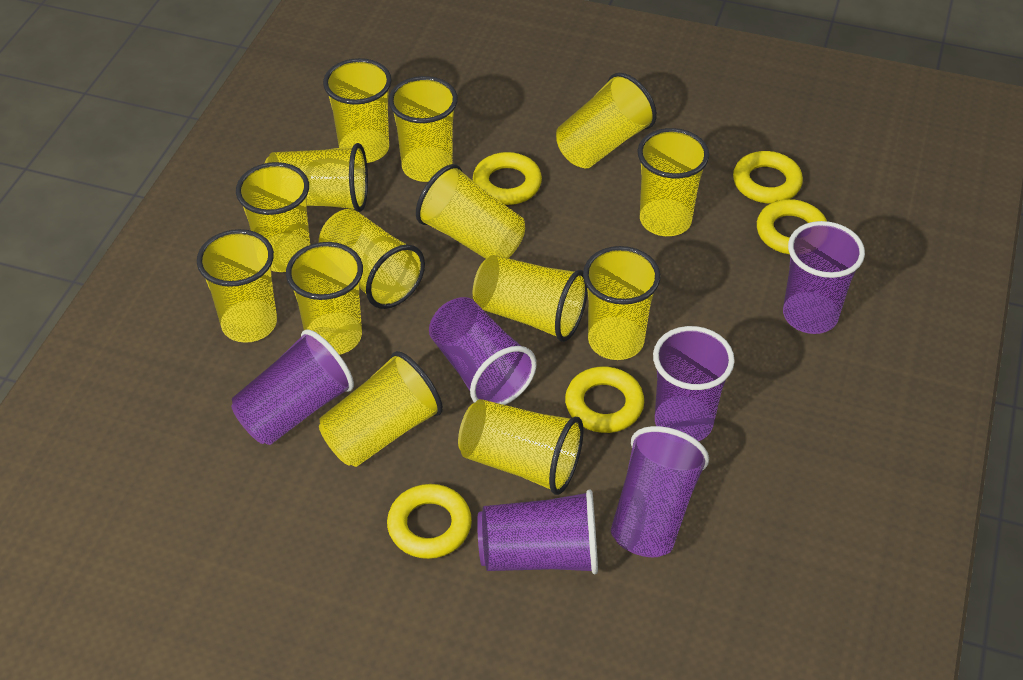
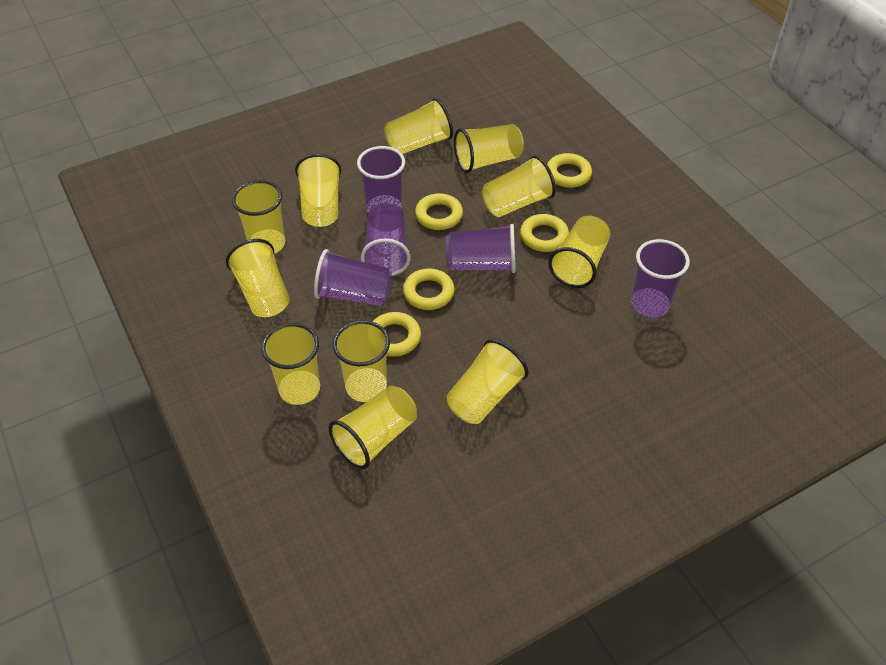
purple cup: 6 -> 5
yellow cup: 14 -> 11

